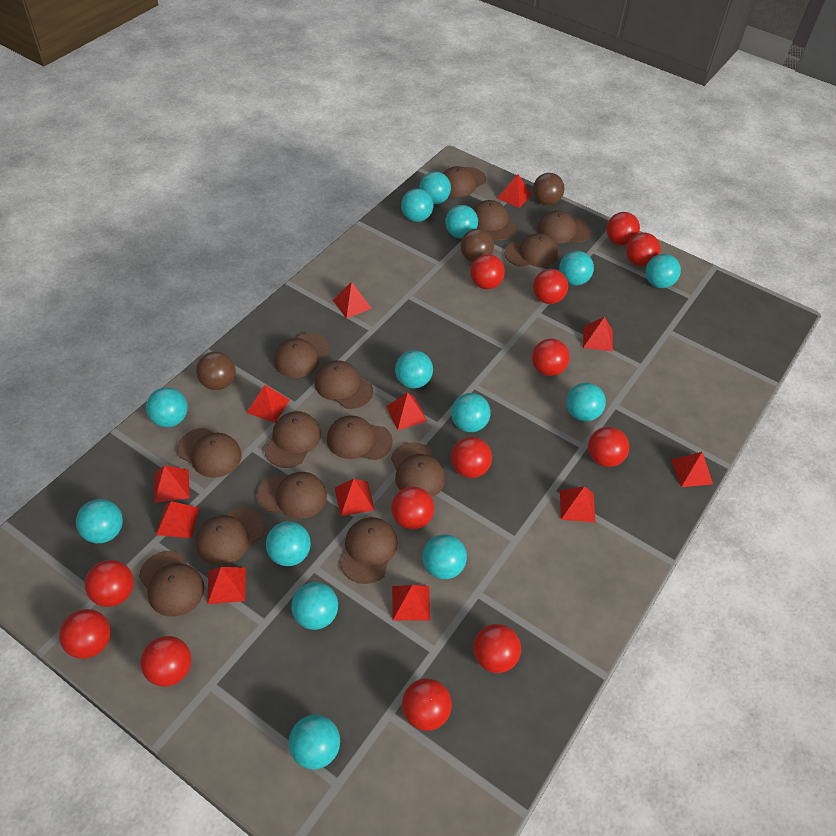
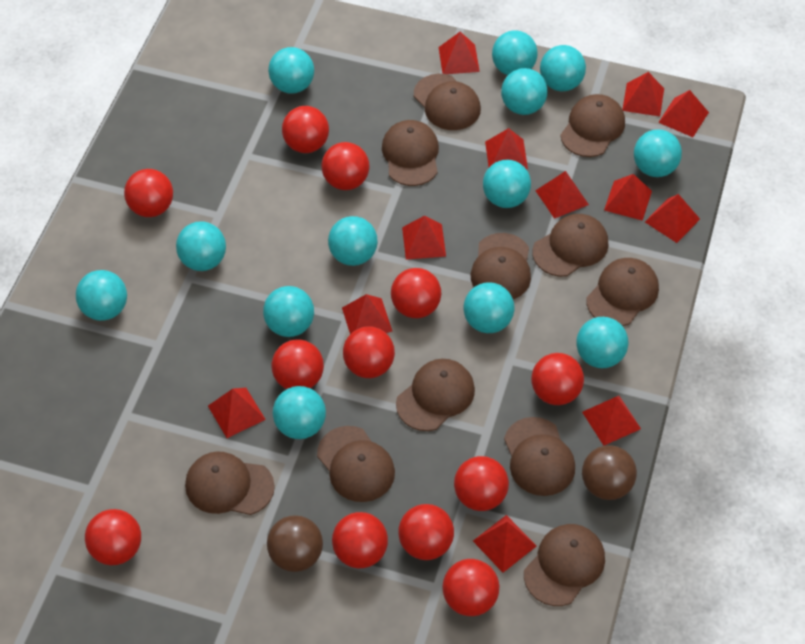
brown ball: 3 -> 2
brown cap: 14 -> 11
red ball: 13 -> 12
turquoise ball: 14 -> 13

